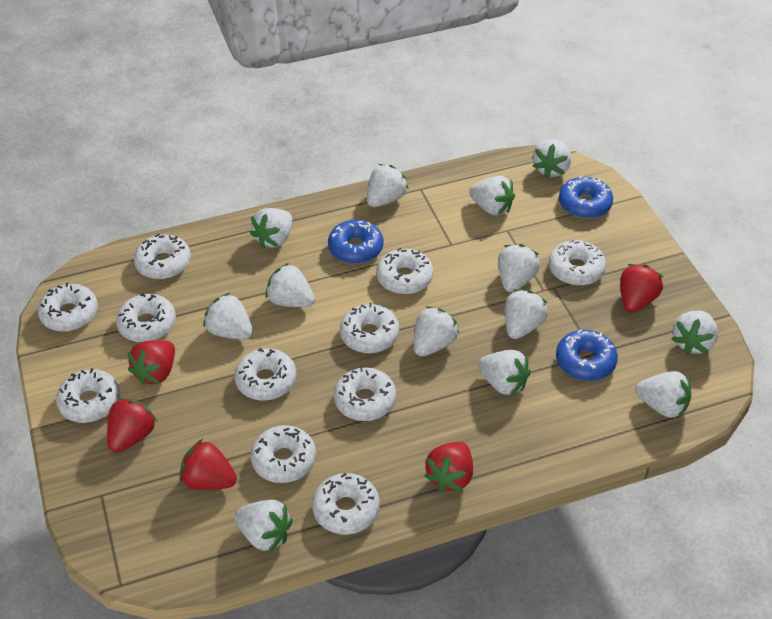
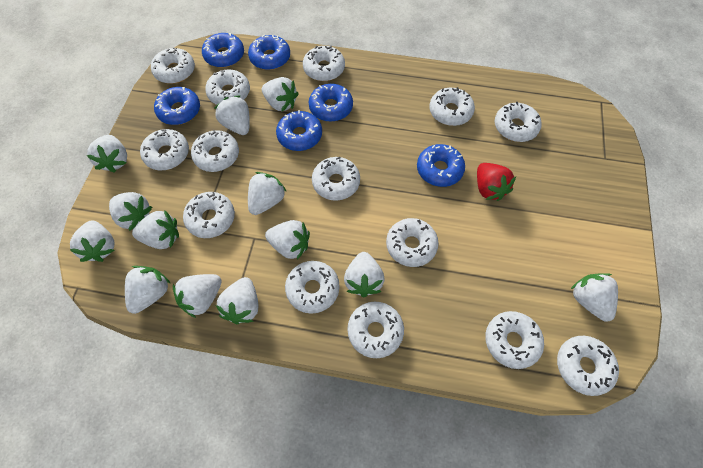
blue donut: 3 -> 6
red strawberry: 5 -> 1
white donut: 11 -> 14

